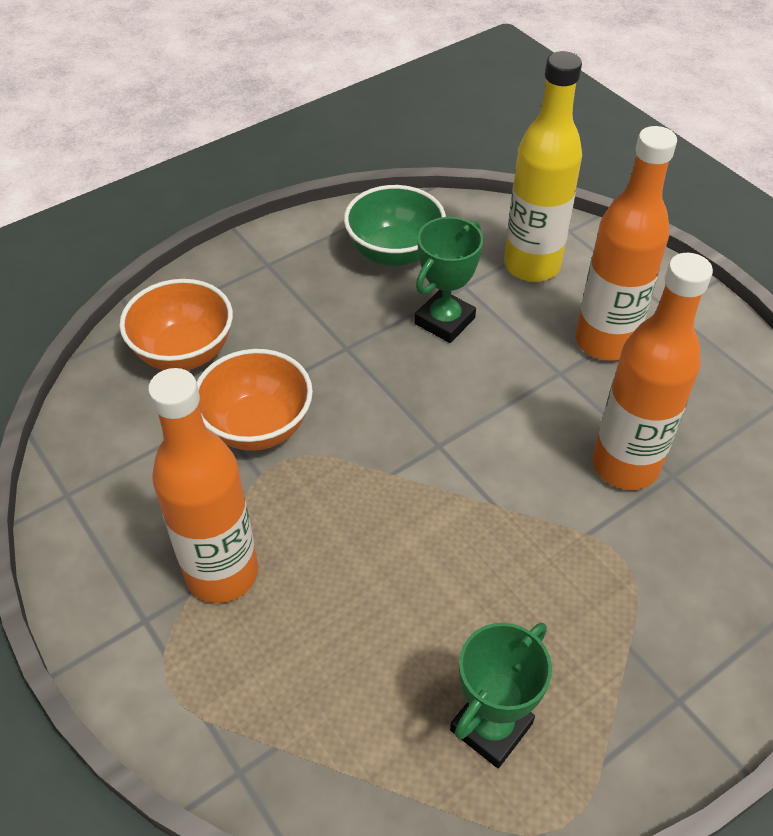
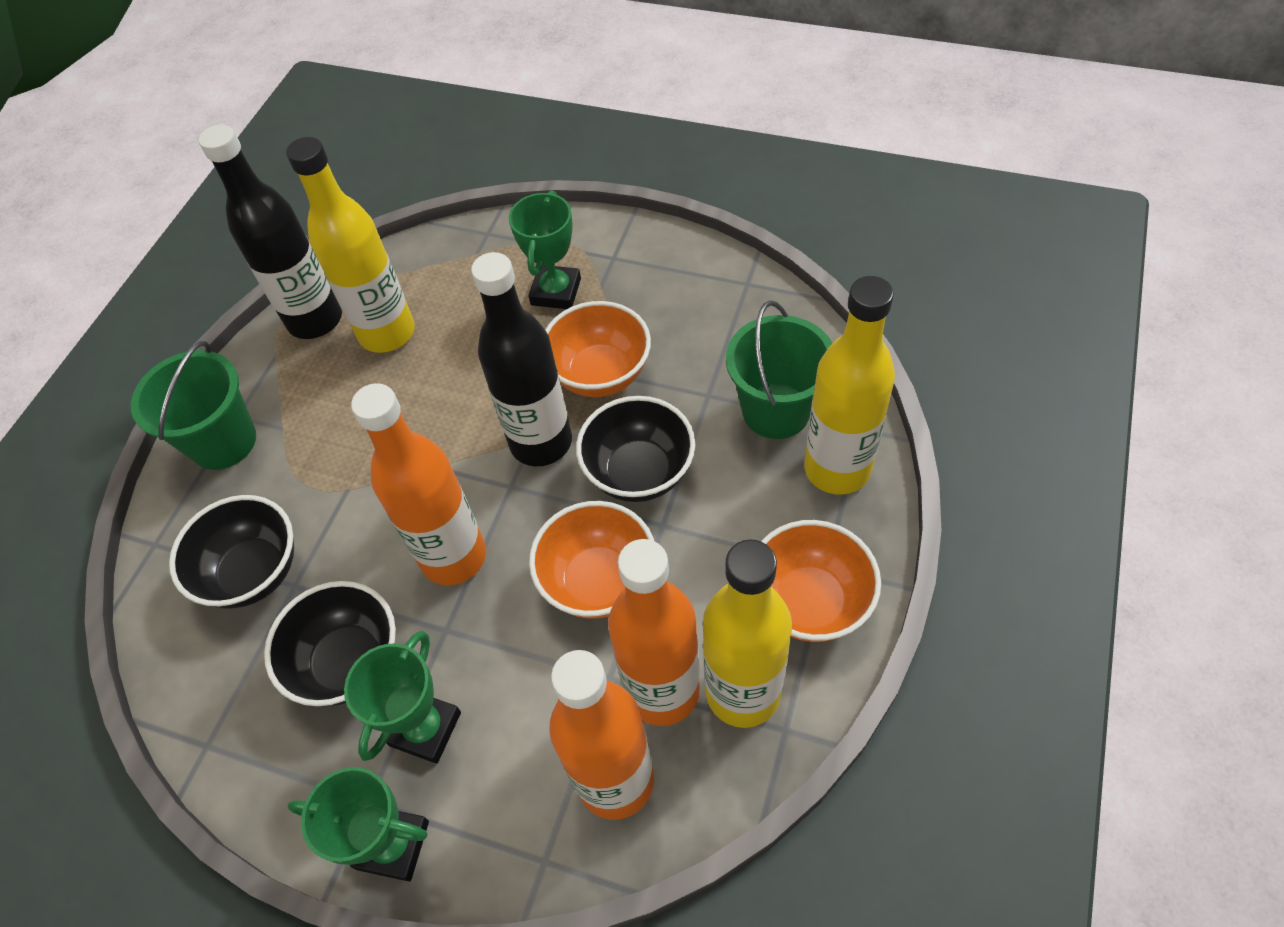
black bottle: 0 -> 2
black bowl: 0 -> 3
green bowl: 1 -> 0
green bucket: 0 -> 2
green trophy: 2 -> 3
orange bowl: 2 -> 3
yellow bottle: 1 -> 3

